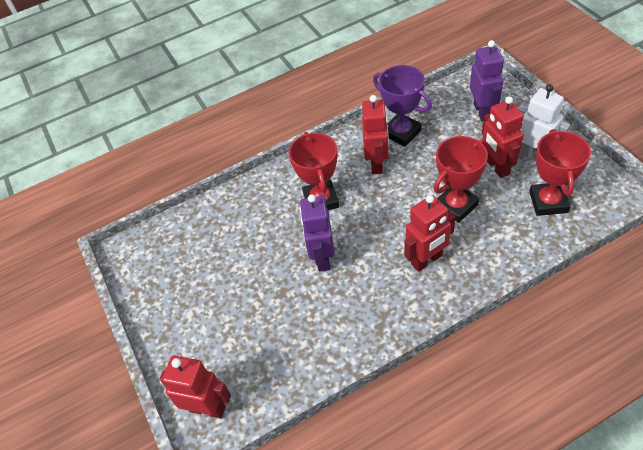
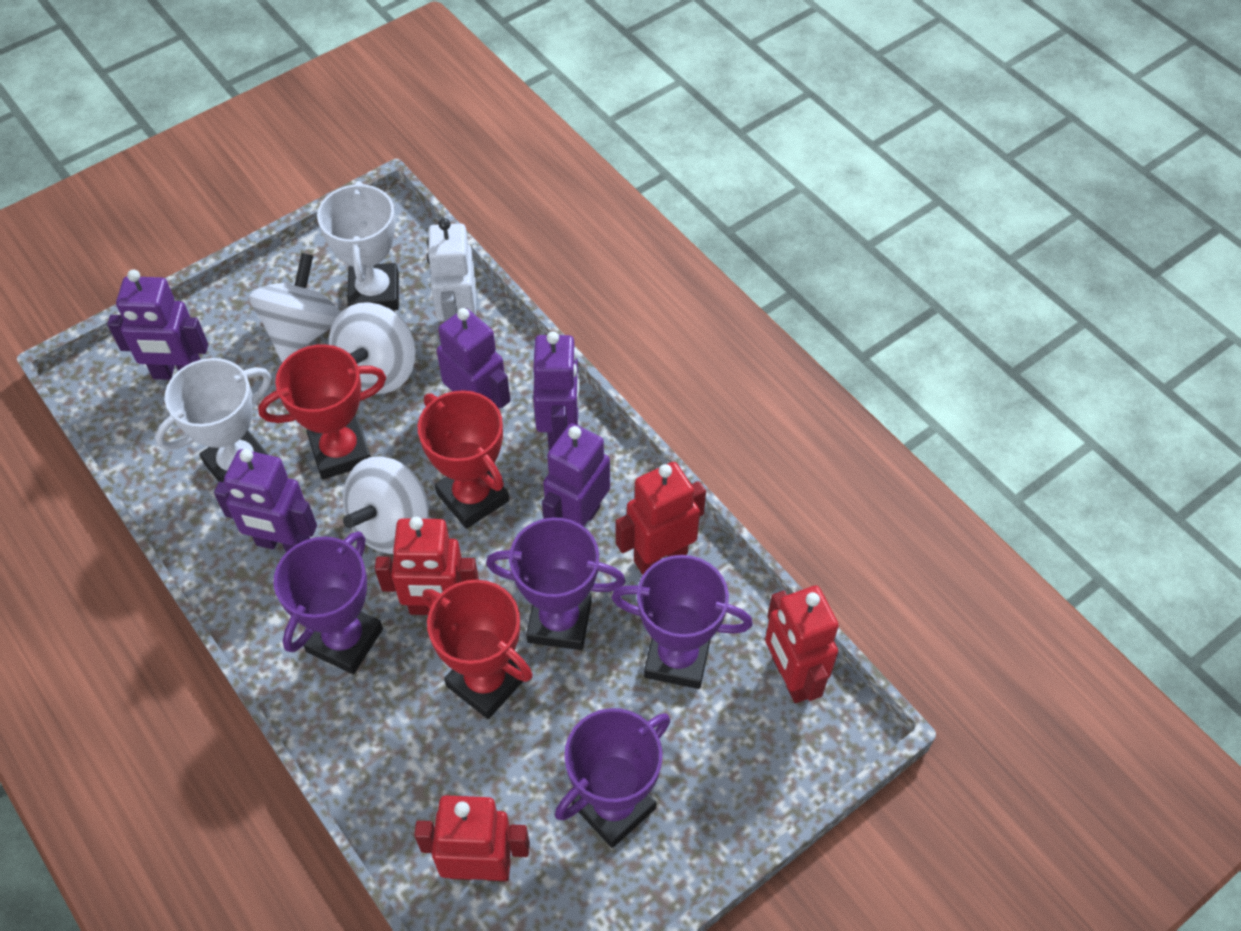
purple robot: 2 -> 5
purple trophy: 1 -> 4
white spinning top: 0 -> 3
white trophy: 0 -> 2

